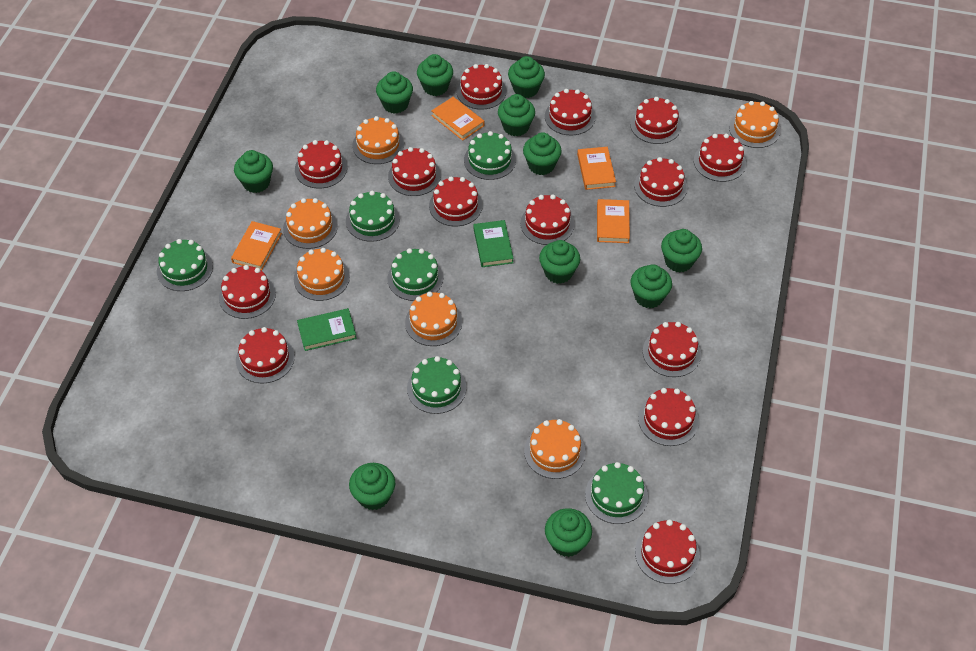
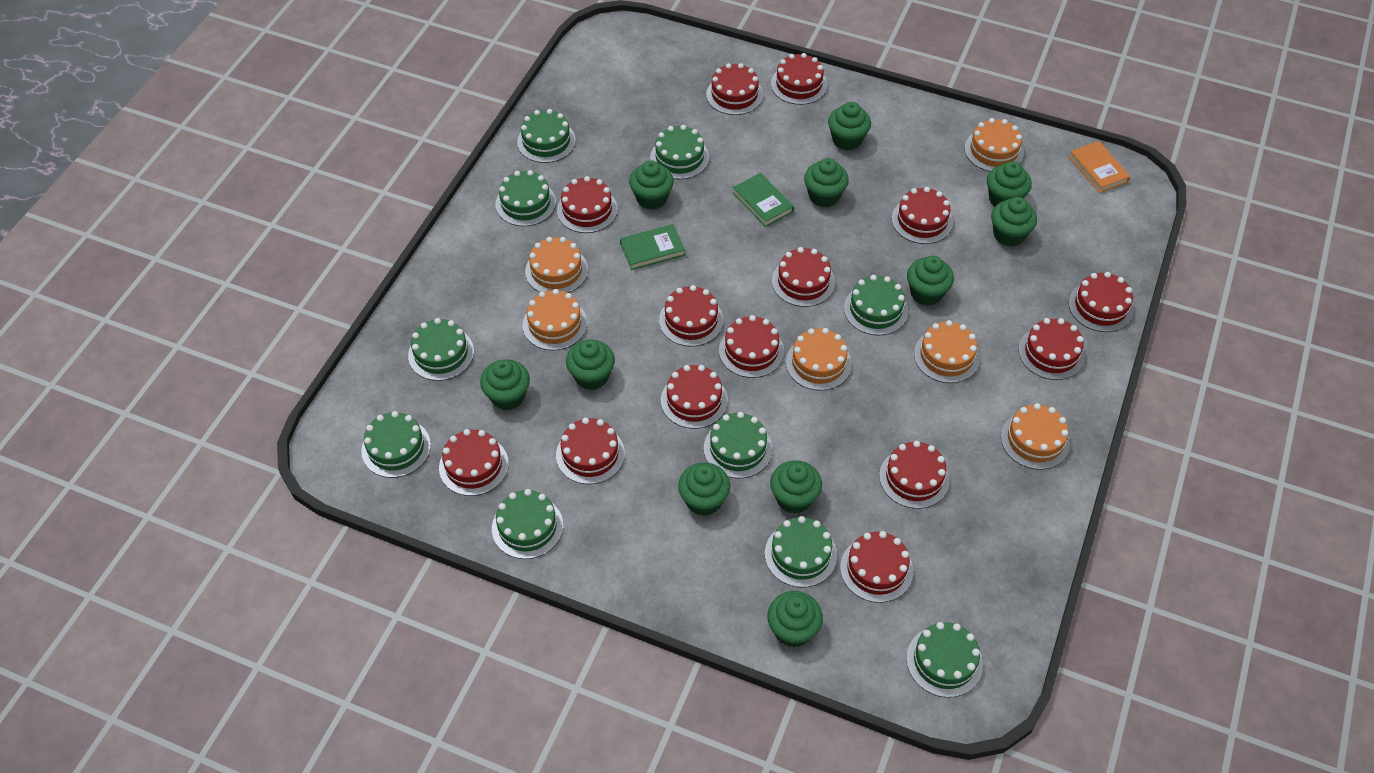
green cake: 6 -> 10
orange book: 4 -> 1

